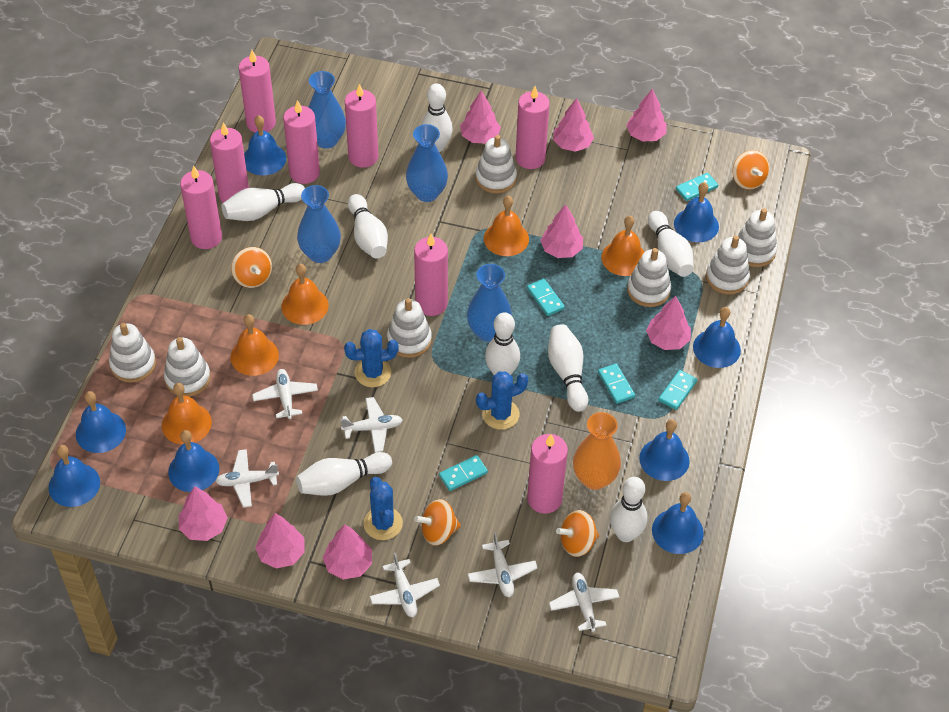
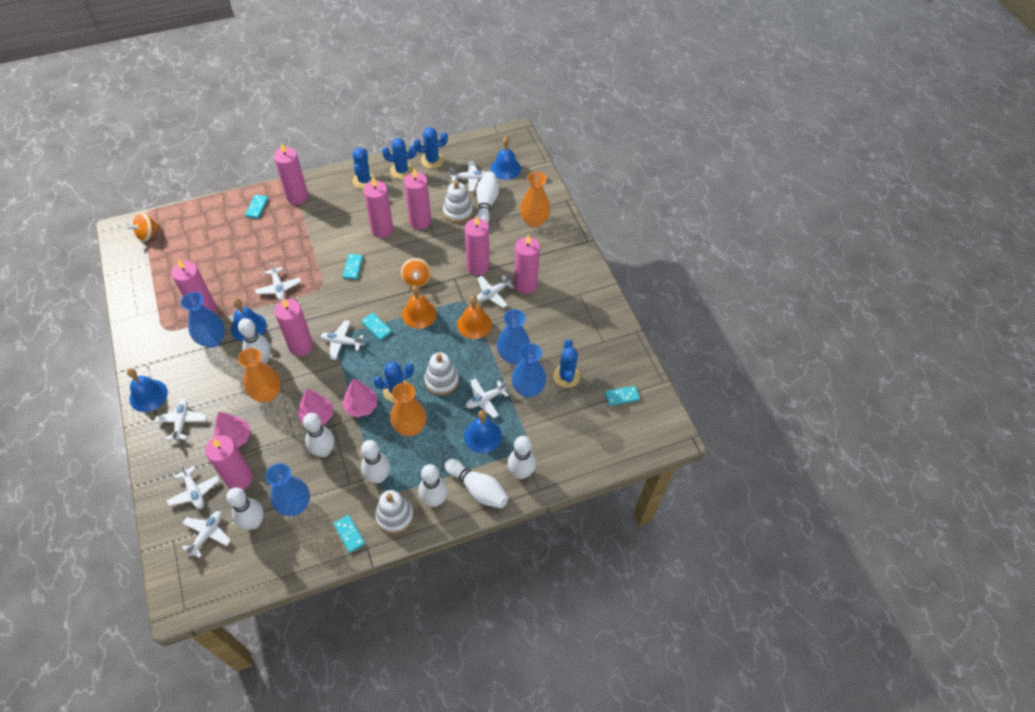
blue bell: 8 -> 4
blue cactus: 3 -> 5
orange bell: 5 -> 2
orange spinning top: 4 -> 2
orange vase: 1 -> 3
pink tree: 8 -> 3
white plane: 6 -> 8
white stacking toy: 7 -> 3

